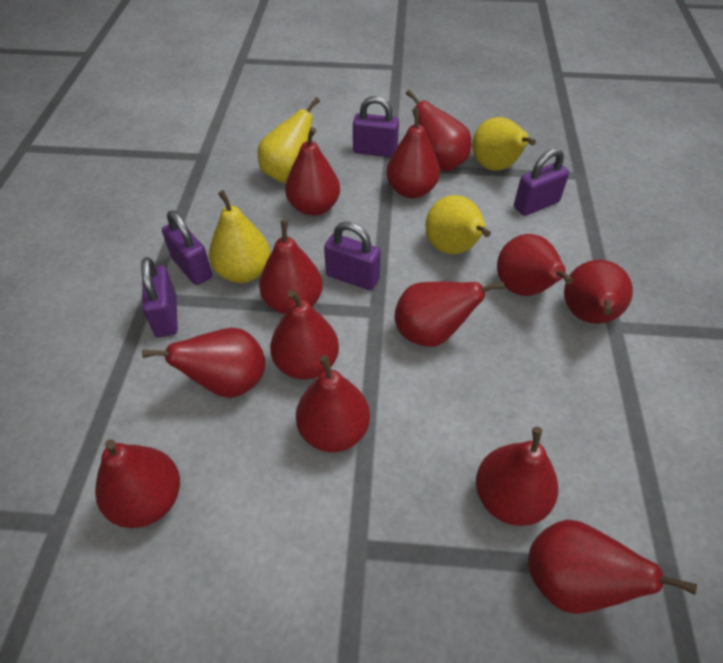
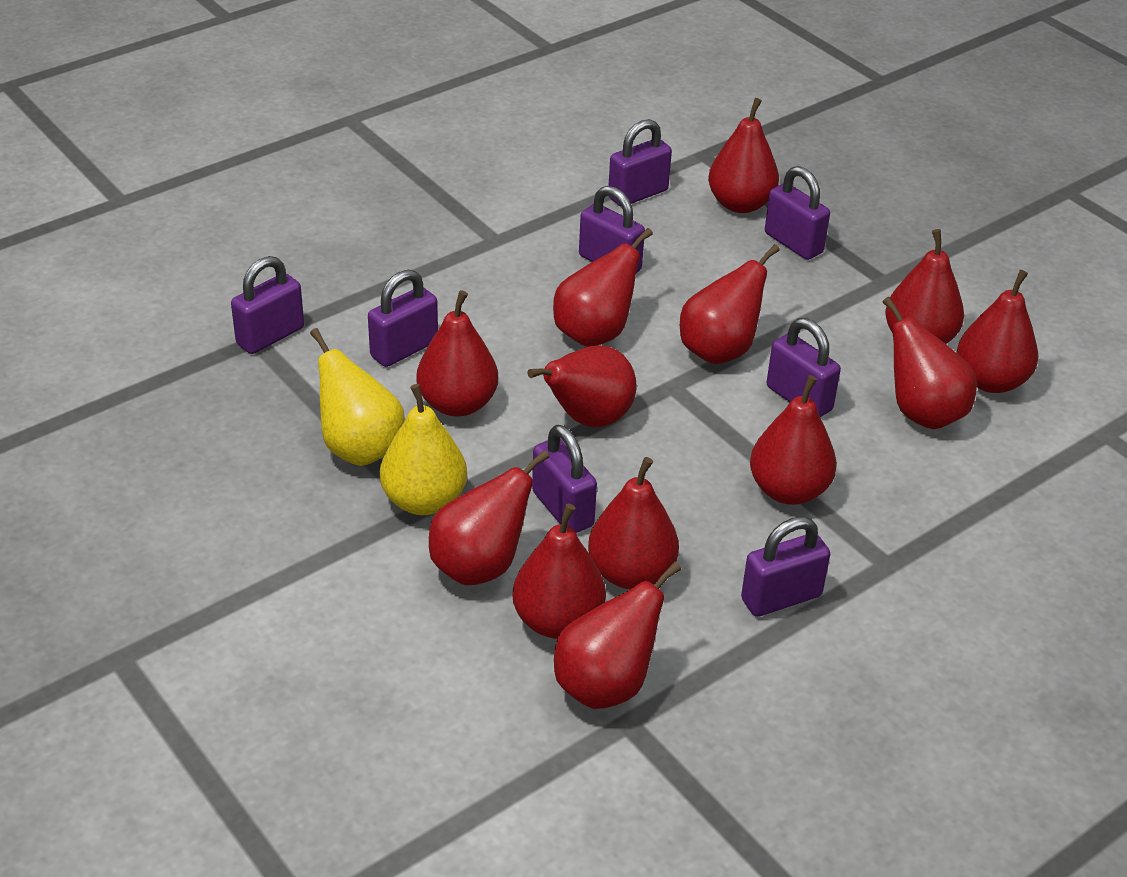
purple padlock: 5 -> 8
yellow pear: 4 -> 2

